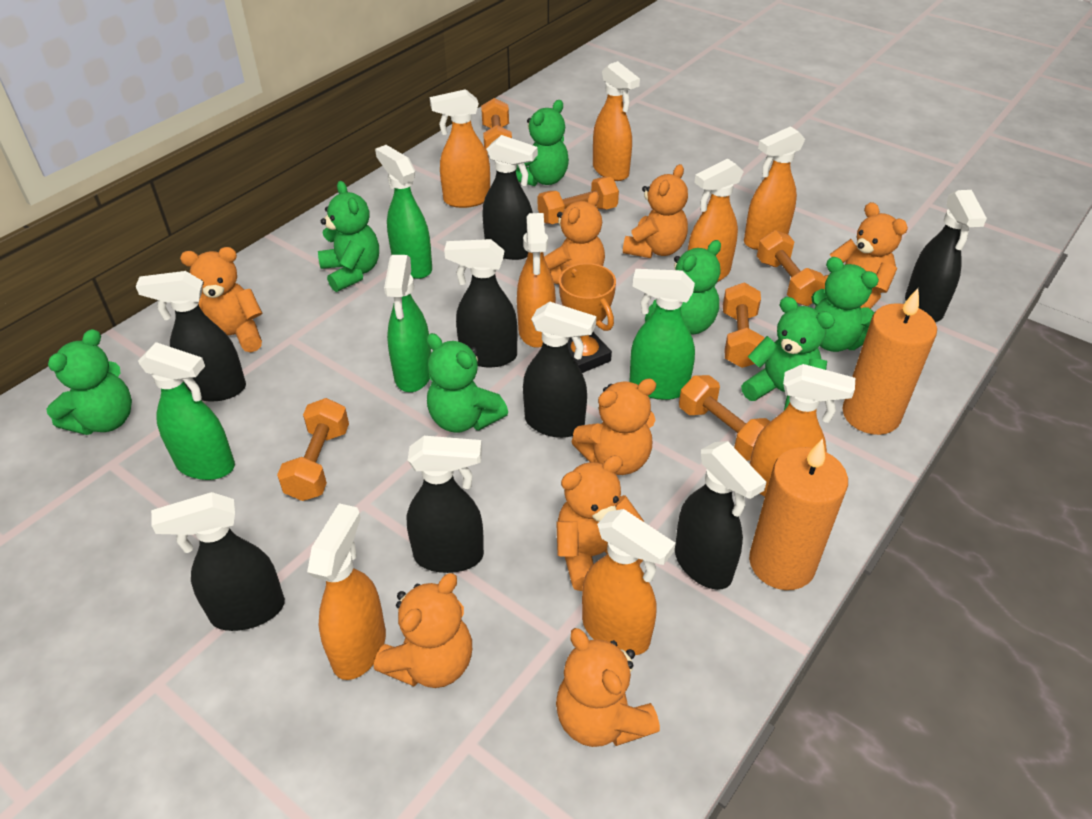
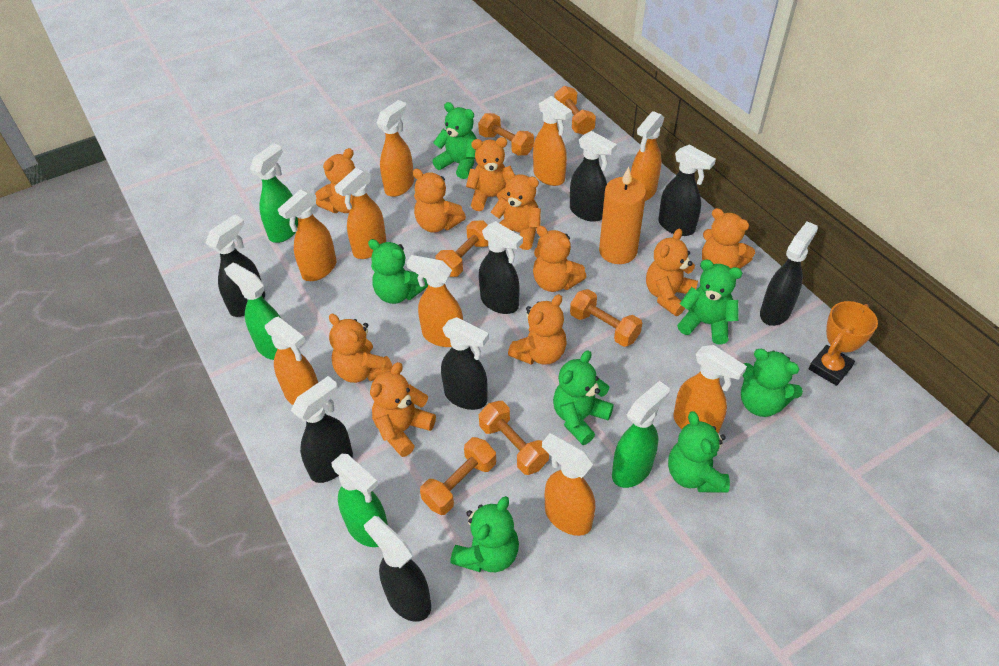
orange candle: 2 -> 1
orange spray bottle: 8 -> 9
orange teddy bear: 8 -> 10

